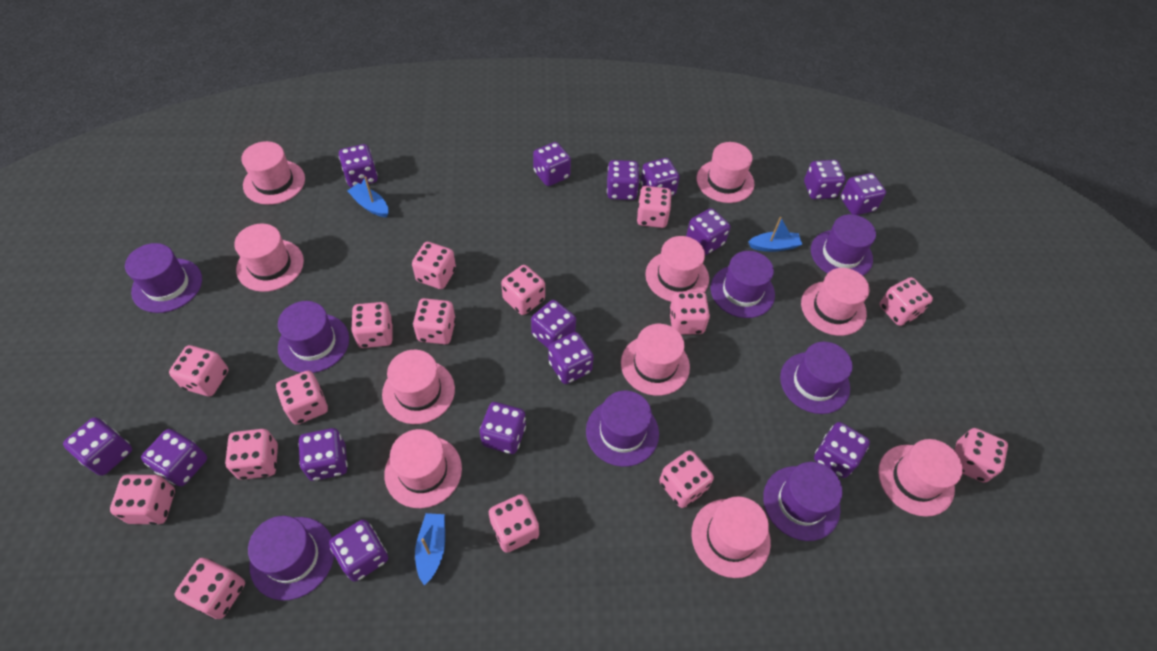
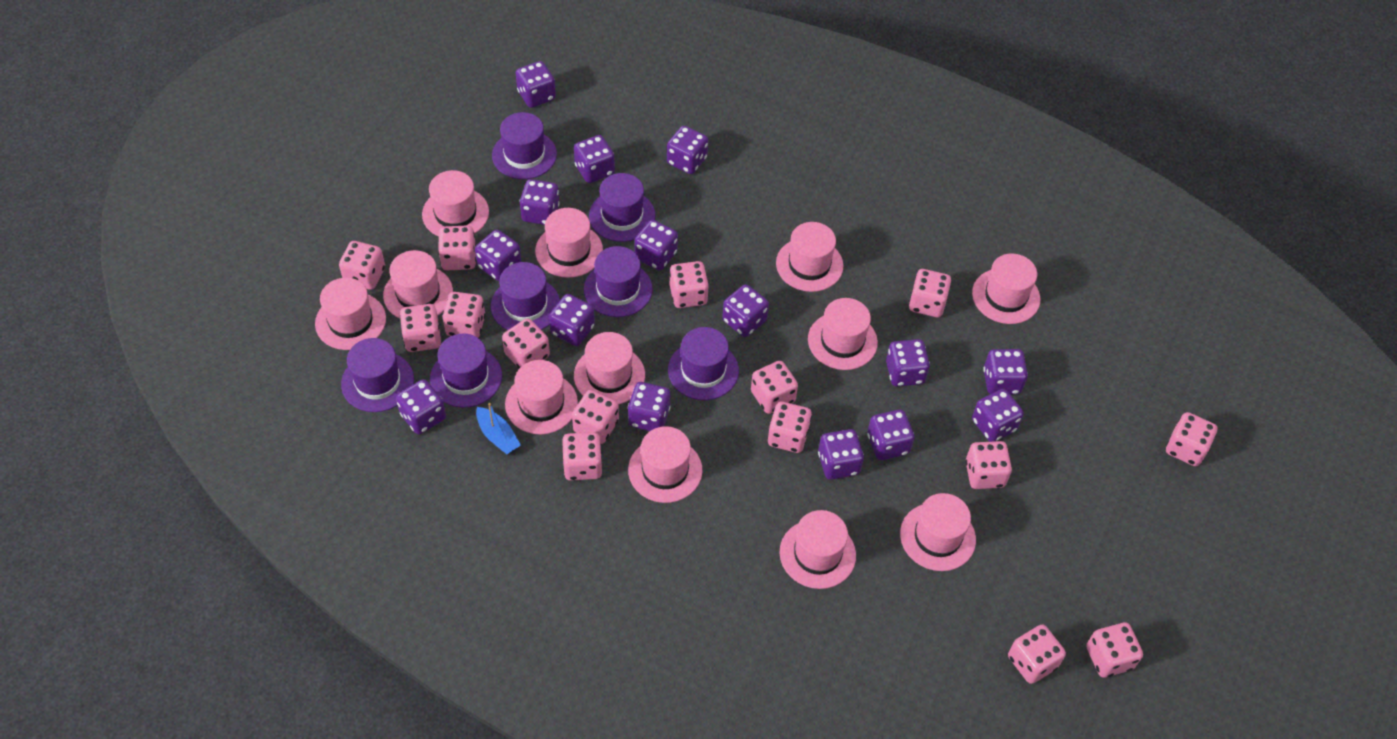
blue boat: 3 -> 1
pink hat: 10 -> 12
purple hat: 8 -> 7

